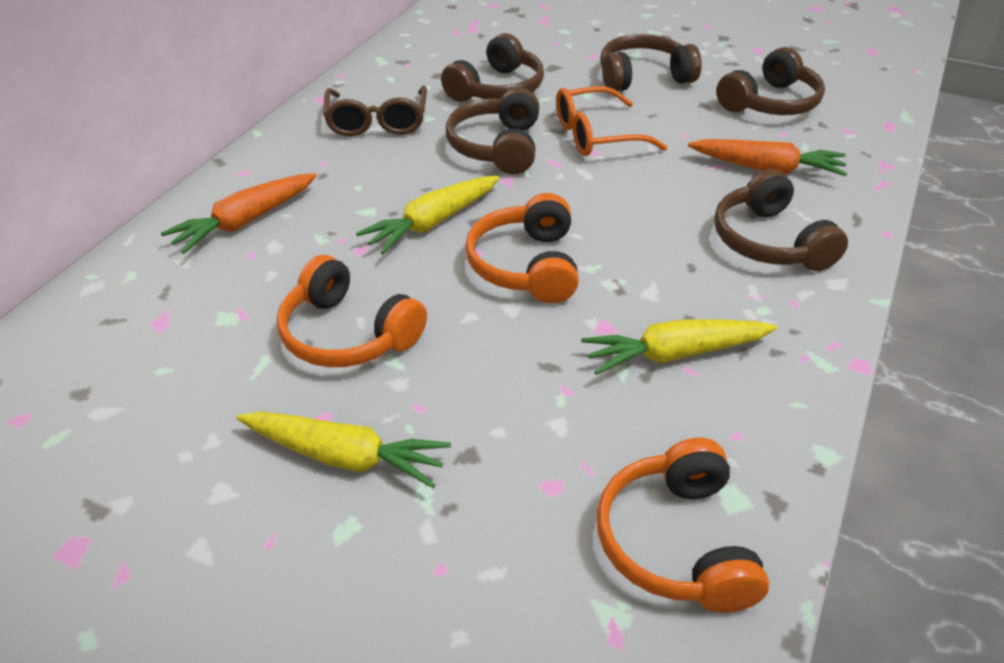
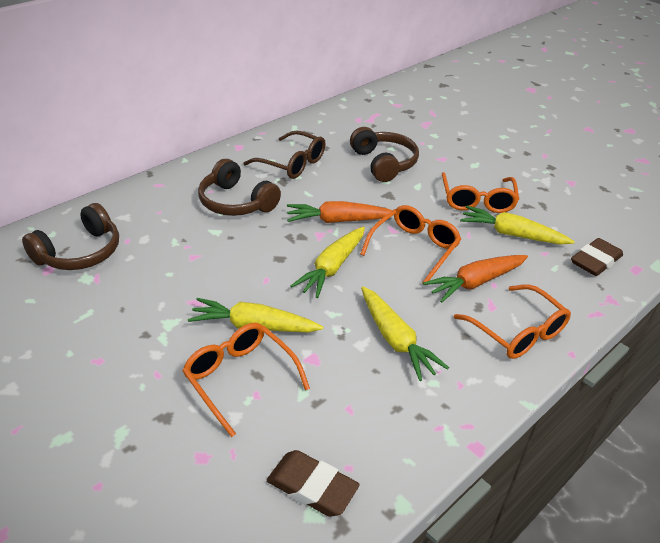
brown eraser: 0 -> 2
brown headphones: 5 -> 3
orange glasses: 1 -> 4
orange headphones: 3 -> 0
yellow carrot: 3 -> 4

